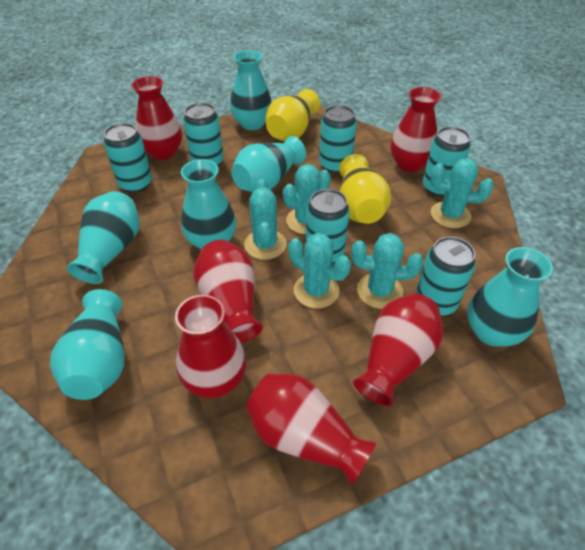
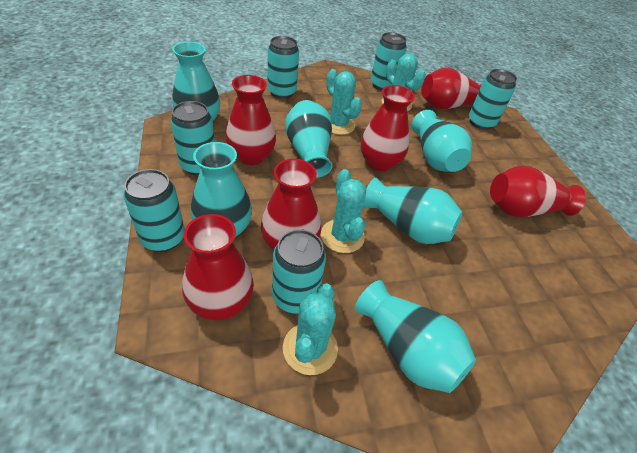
turquoise cactus: 5 -> 4
yellow vase: 2 -> 0

